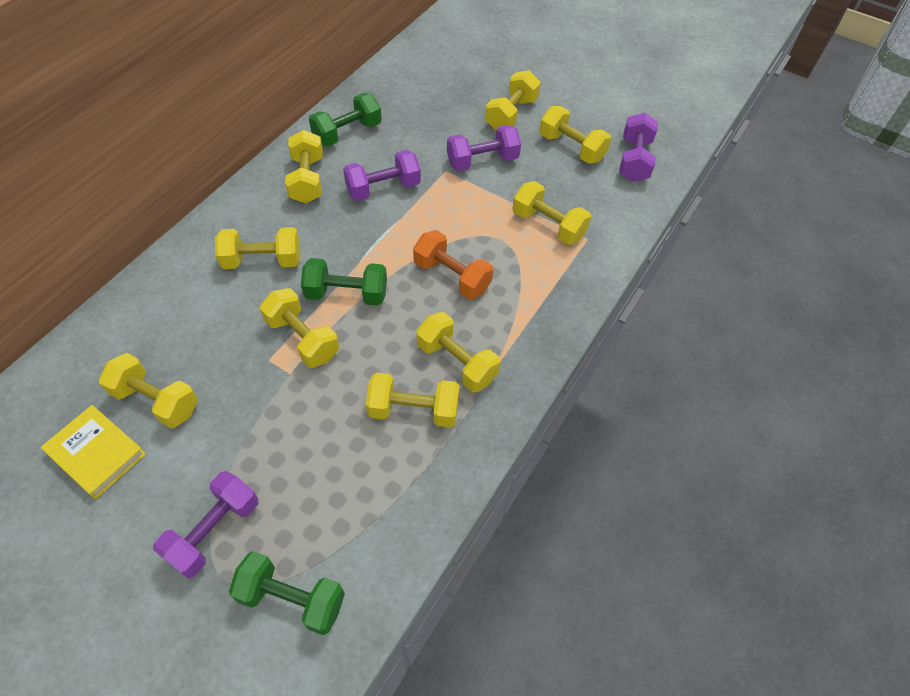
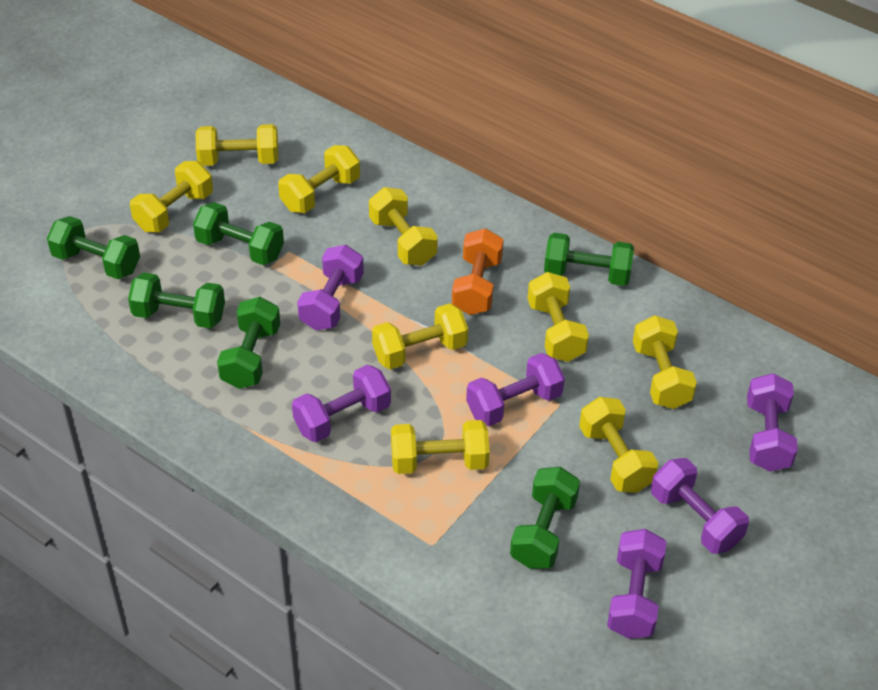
green dumbbell: 3 -> 6
purple dumbbell: 4 -> 6
yellow book: 1 -> 0

